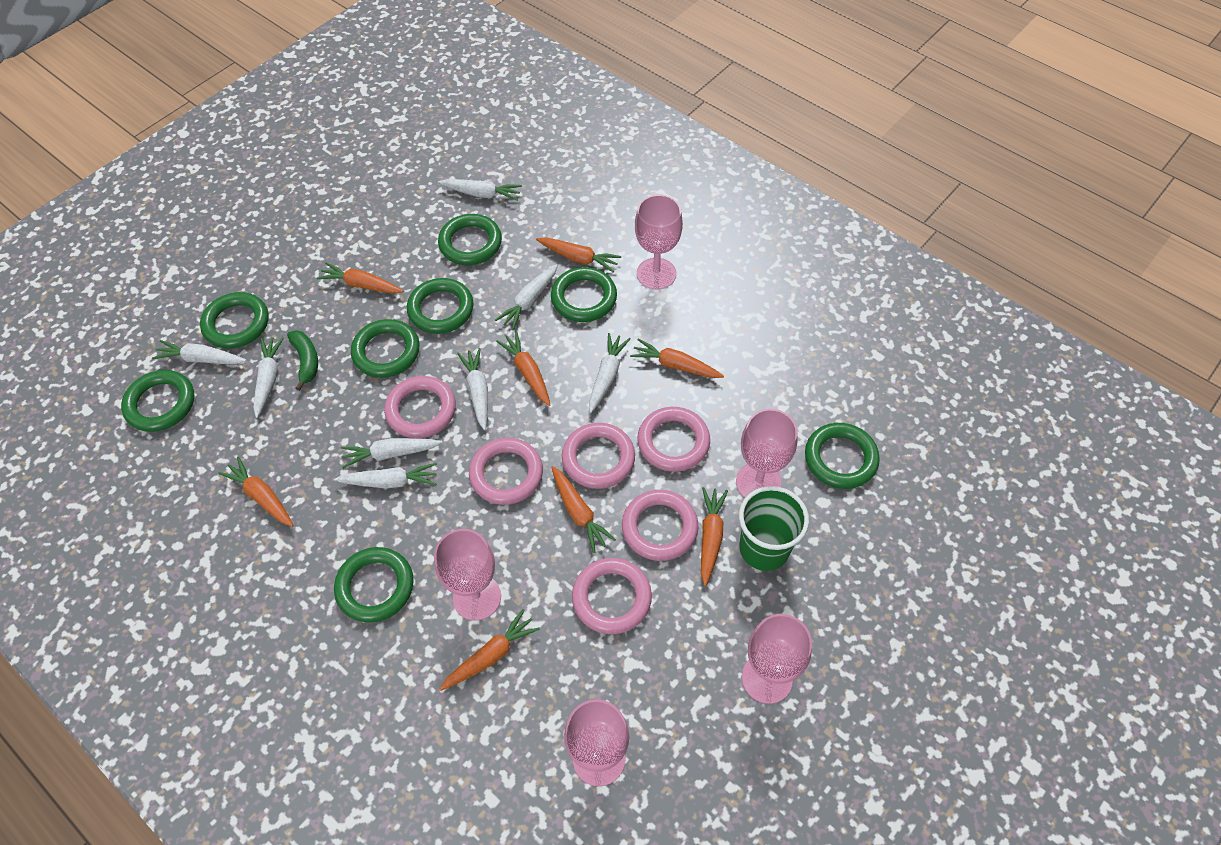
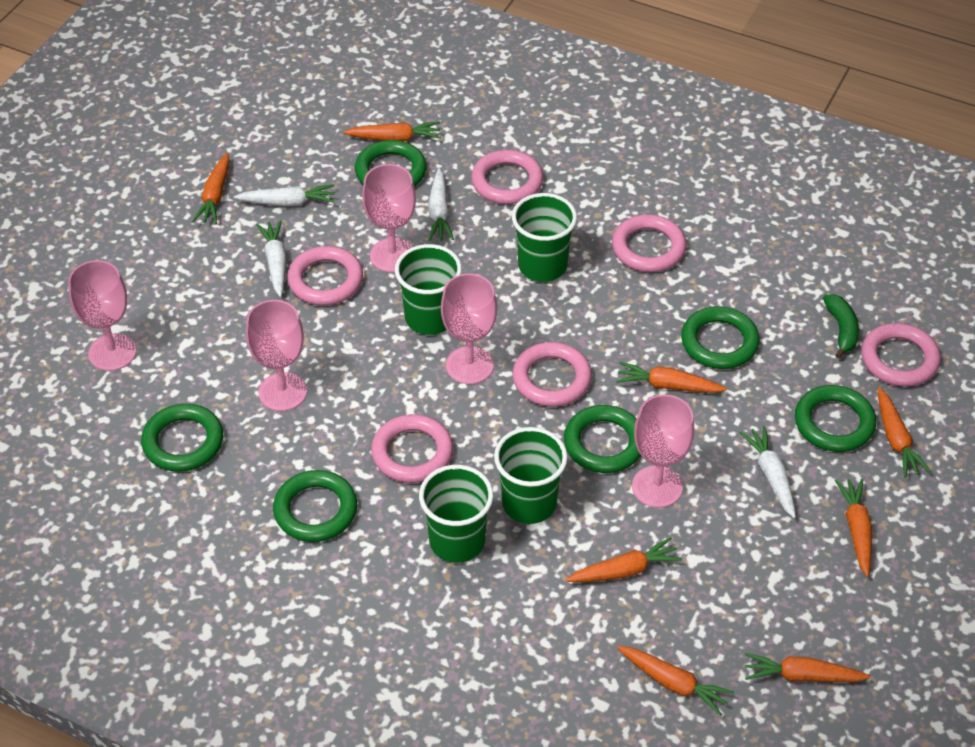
green cup: 1 -> 4
green ring: 8 -> 6
white carrot: 8 -> 4

